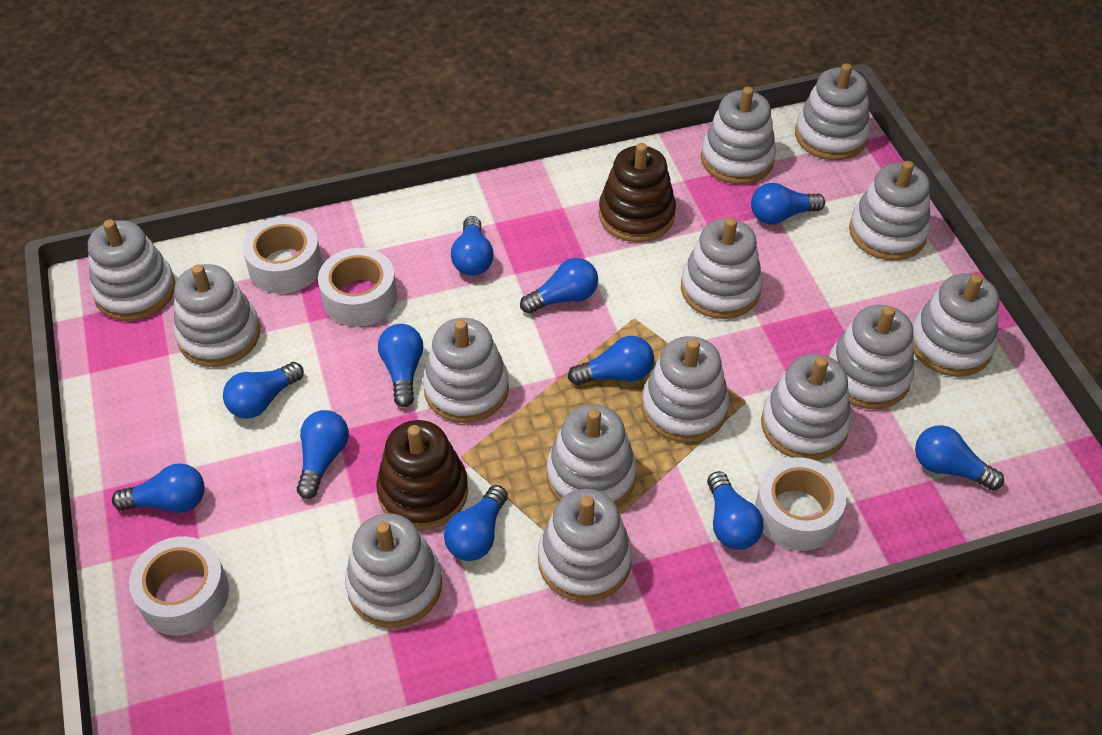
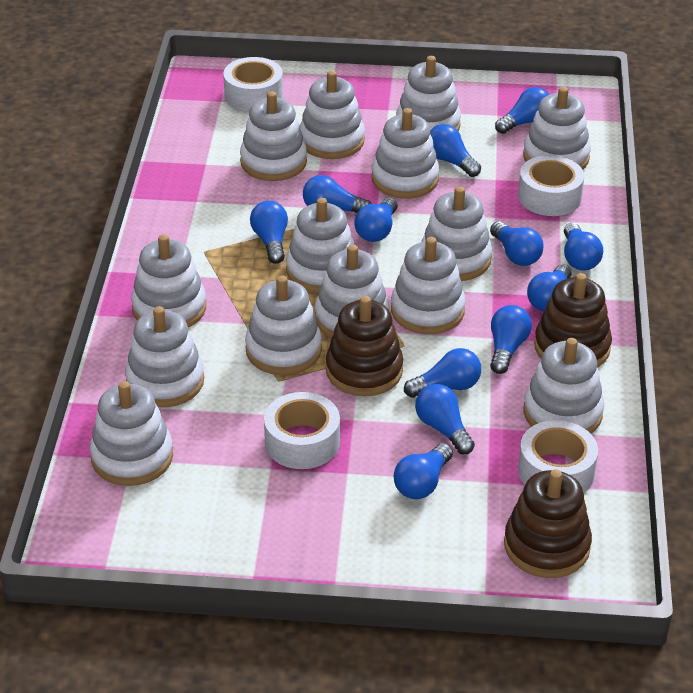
blue light bulb: 11 -> 12
brown stacking toy: 2 -> 3

